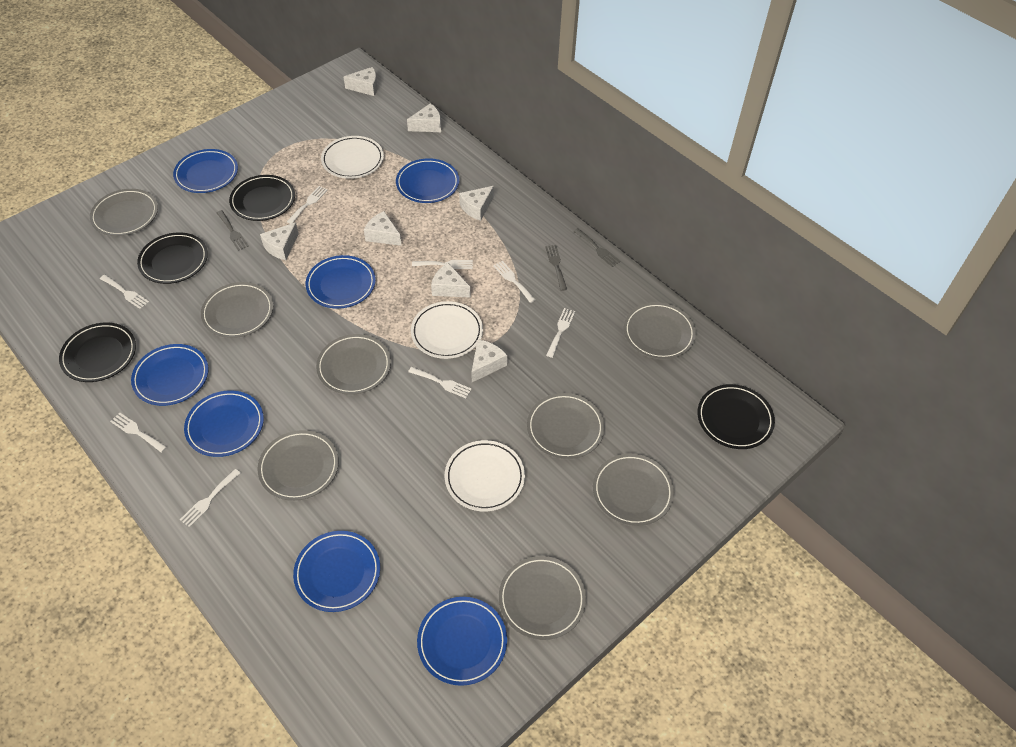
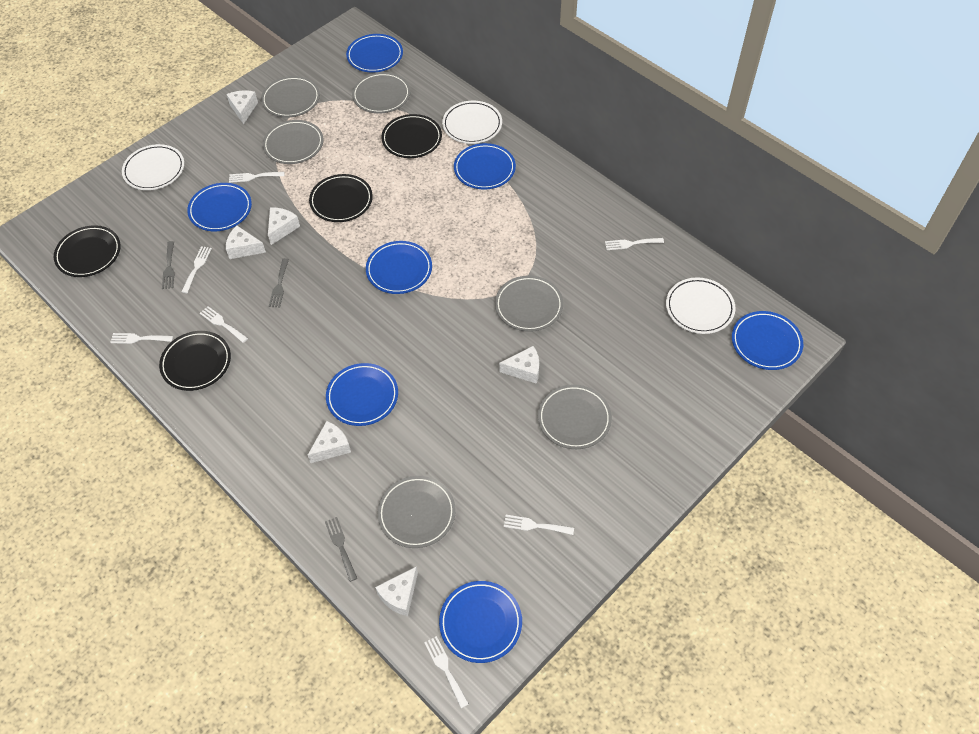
grey plate: 8 -> 6
white cheese: 7 -> 6
white fork: 8 -> 7

